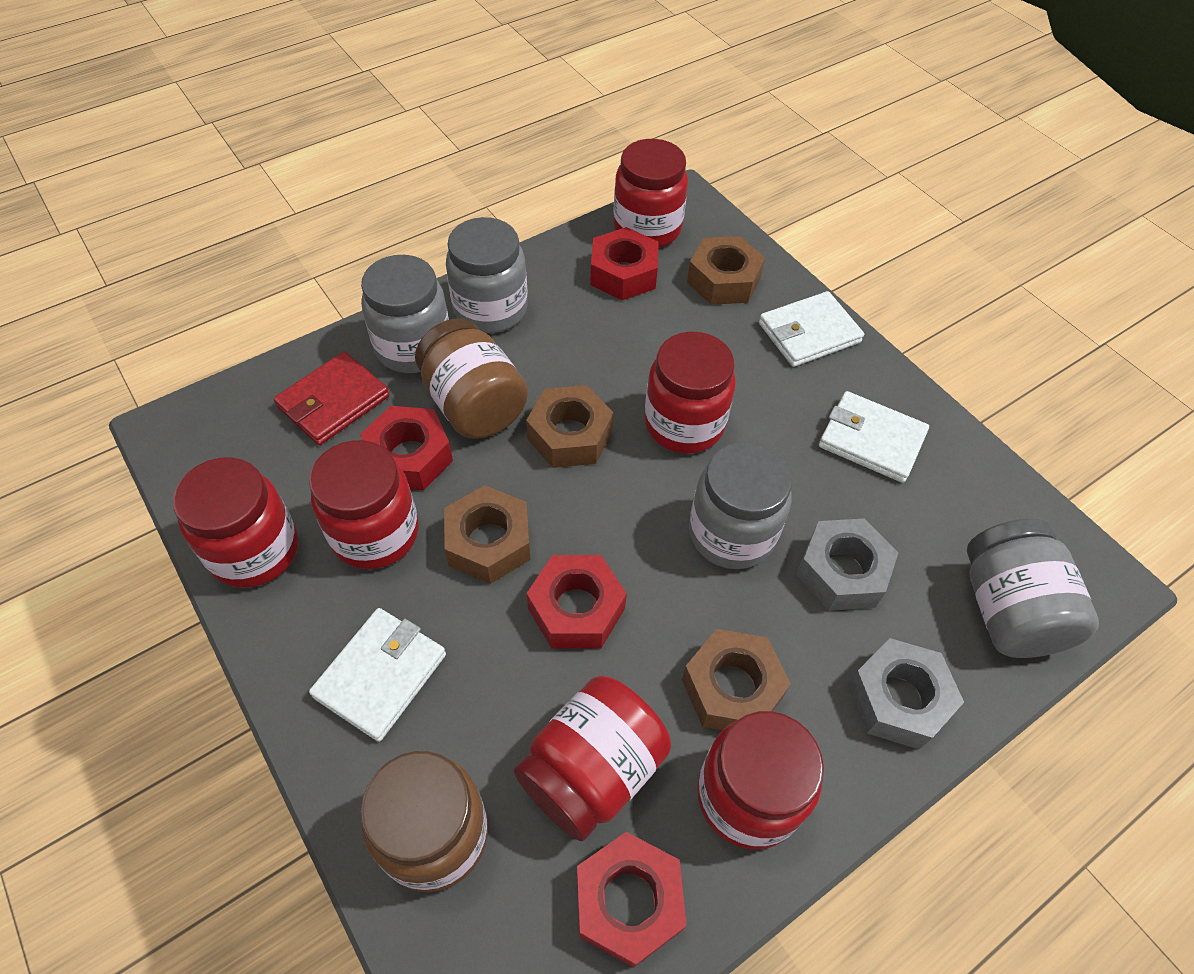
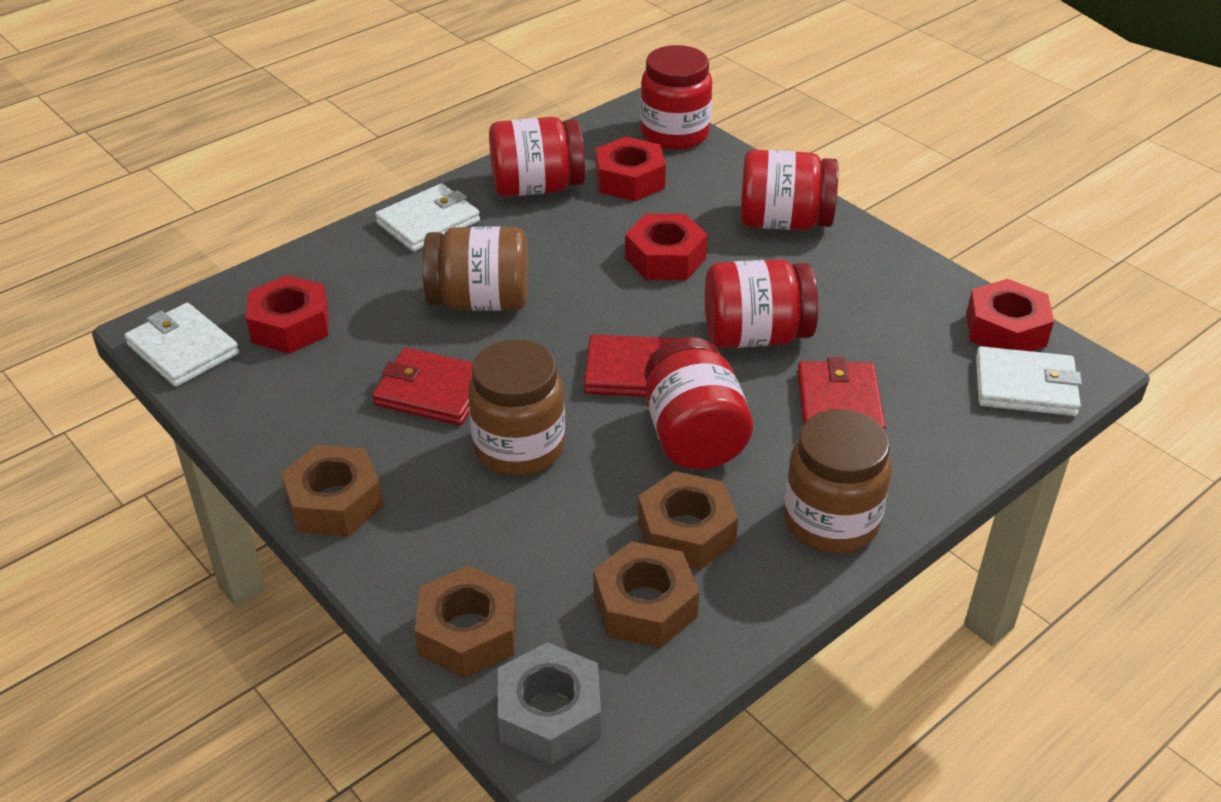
brown jar: 2 -> 3
grey jar: 4 -> 0
grey nut: 2 -> 1
red jar: 6 -> 5
red wallet: 1 -> 3

